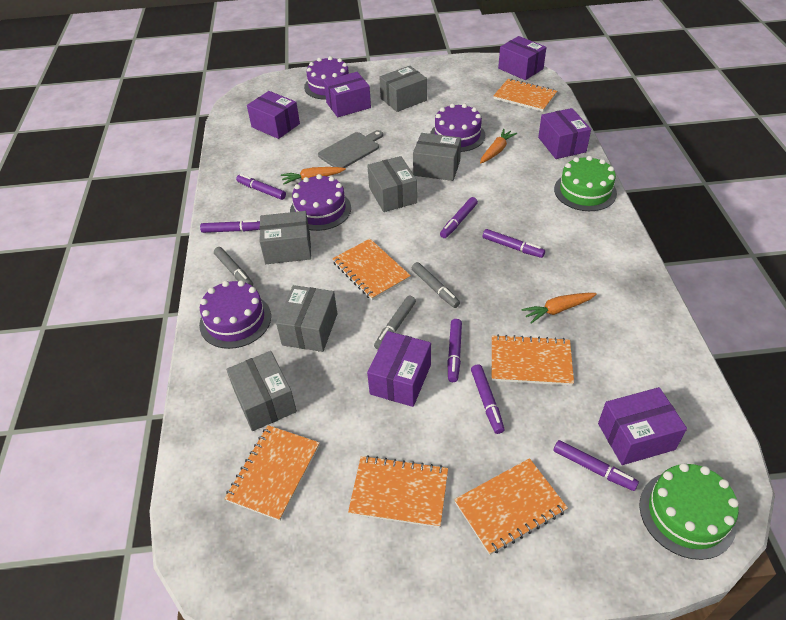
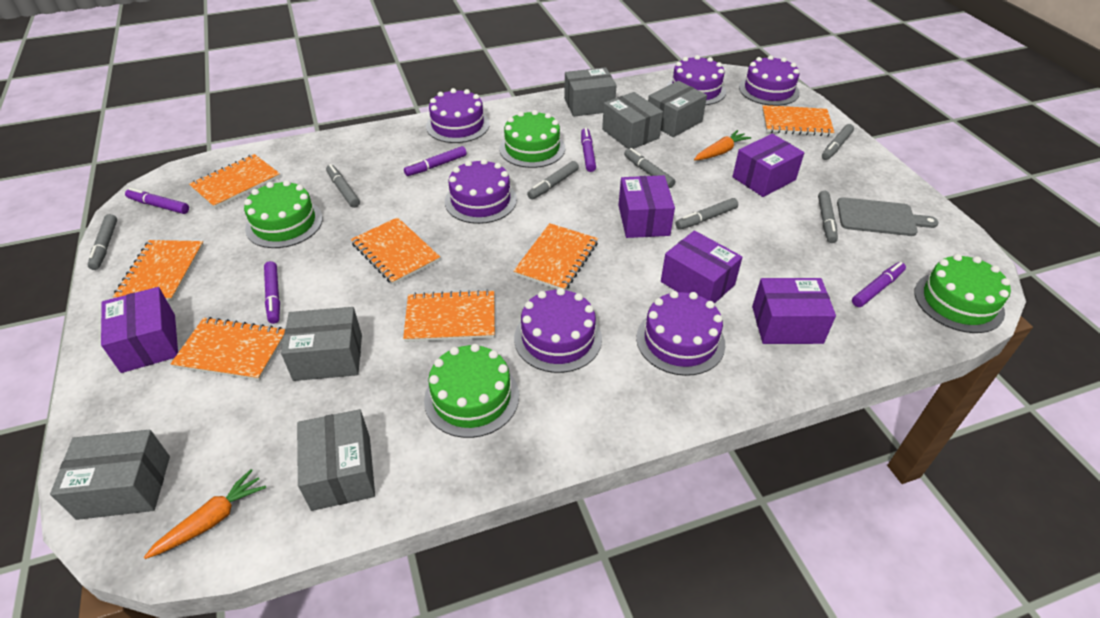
green cake: 2 -> 4
grey marker: 3 -> 7
orange carrot: 3 -> 2
orange notebook: 6 -> 7
purple box: 6 -> 5
purple cake: 4 -> 6
purple marker: 7 -> 5

